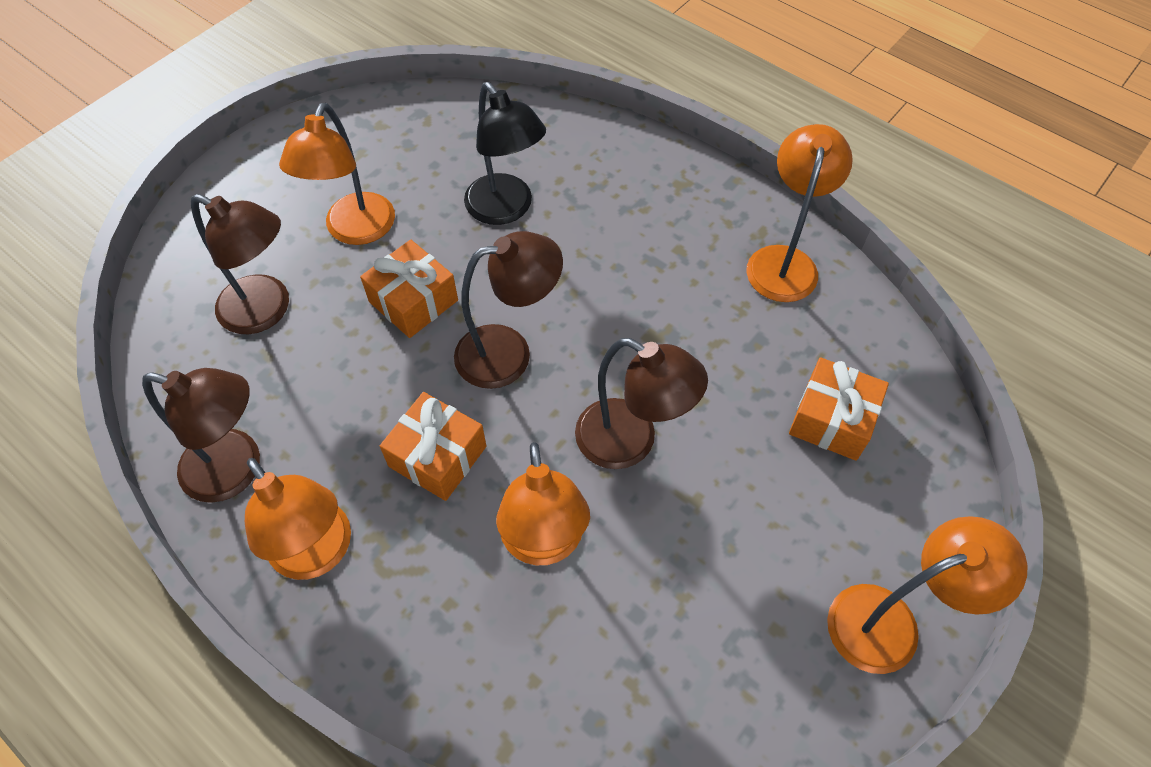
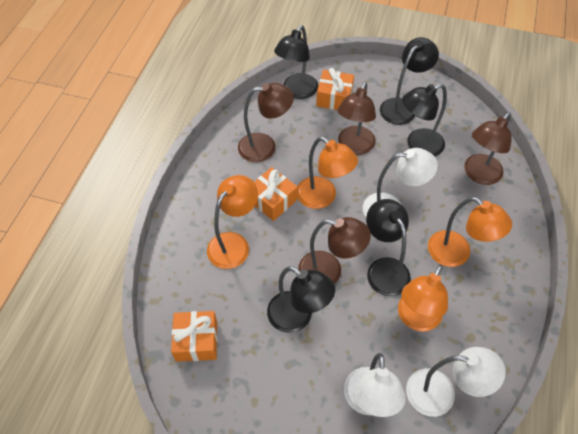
black lamp: 1 -> 5
orange lamp: 5 -> 4
white lamp: 0 -> 3

